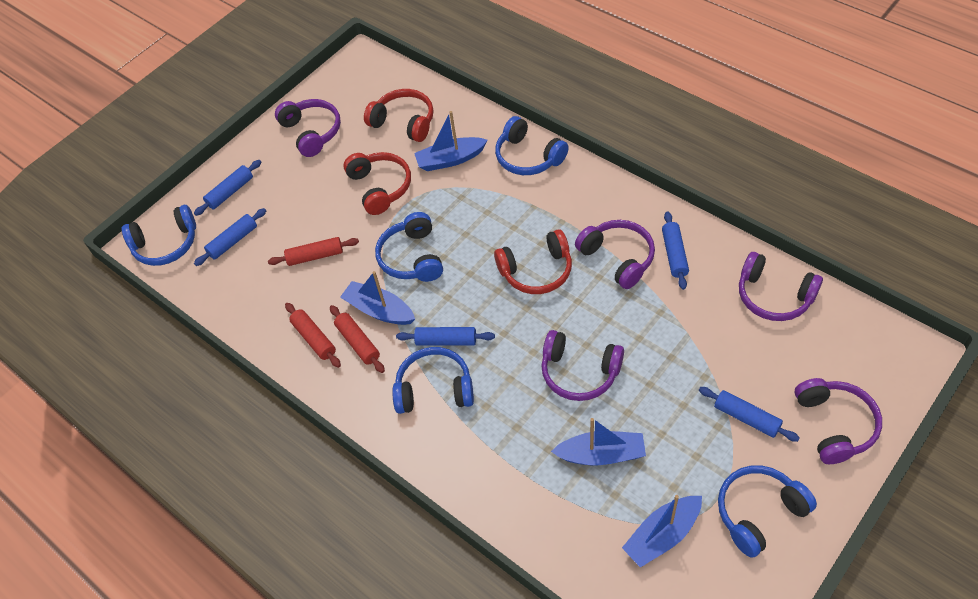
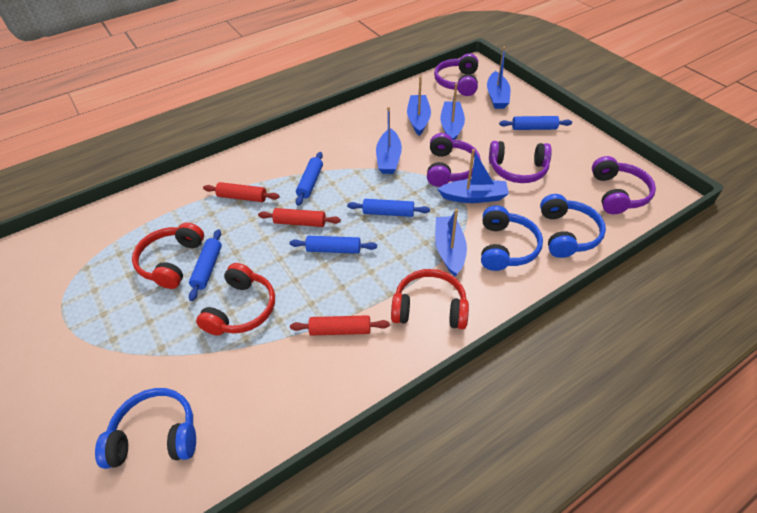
blue boat: 4 -> 6
blue headphones: 5 -> 3
purple headphones: 5 -> 4

